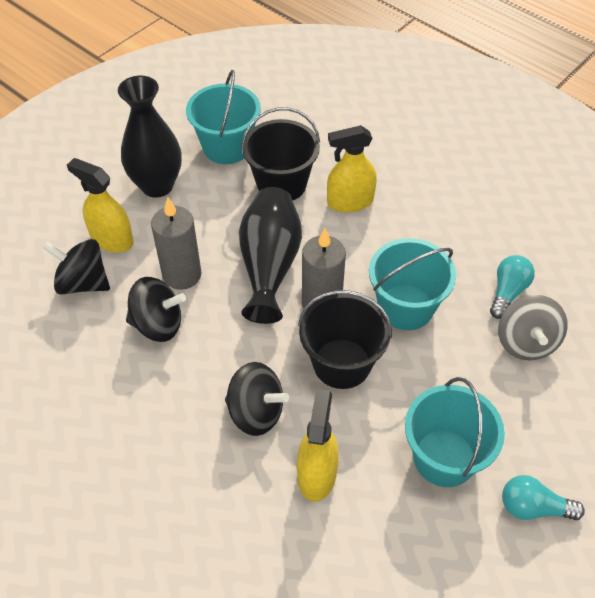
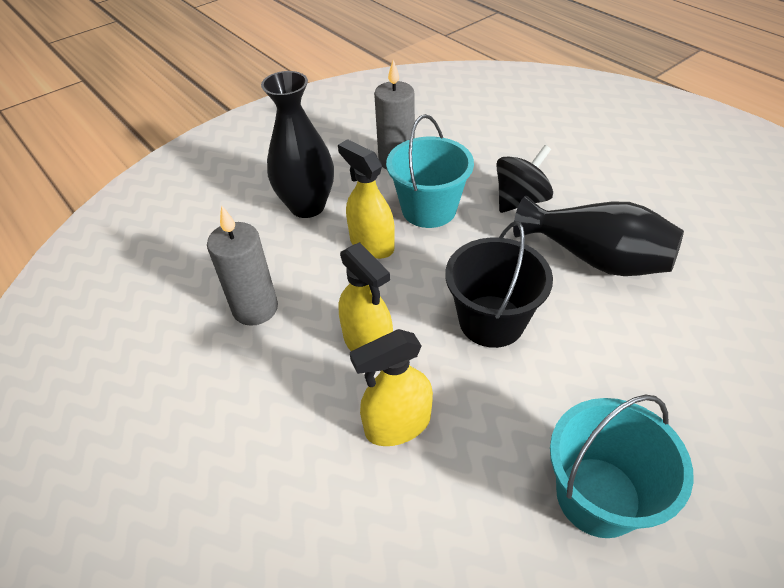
black bucket: 2 -> 1
black spinning top: 3 -> 1
grey spinning top: 1 -> 0
turquoise bucket: 3 -> 2
turquoise light bulb: 2 -> 0

